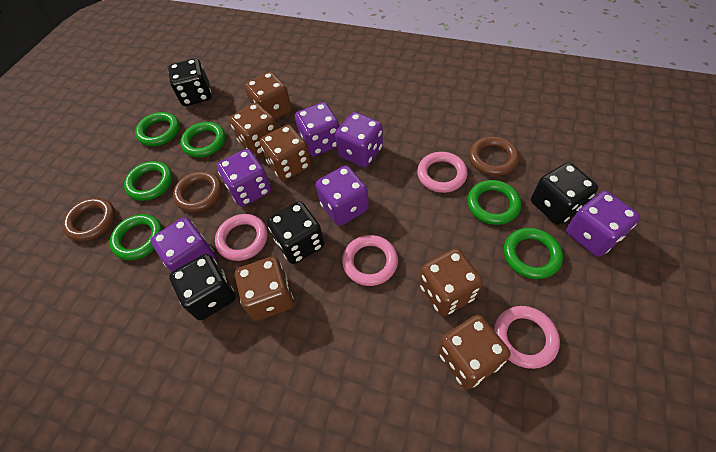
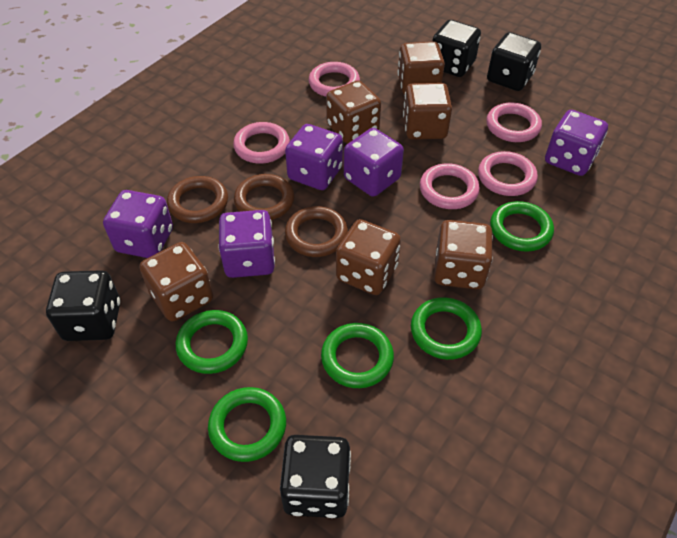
green ring: 6 -> 5
pink ring: 4 -> 5
purple dice: 6 -> 5

